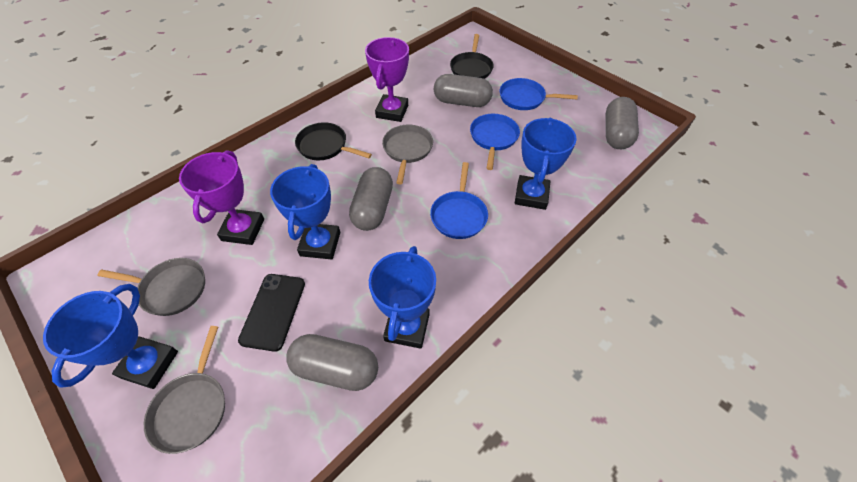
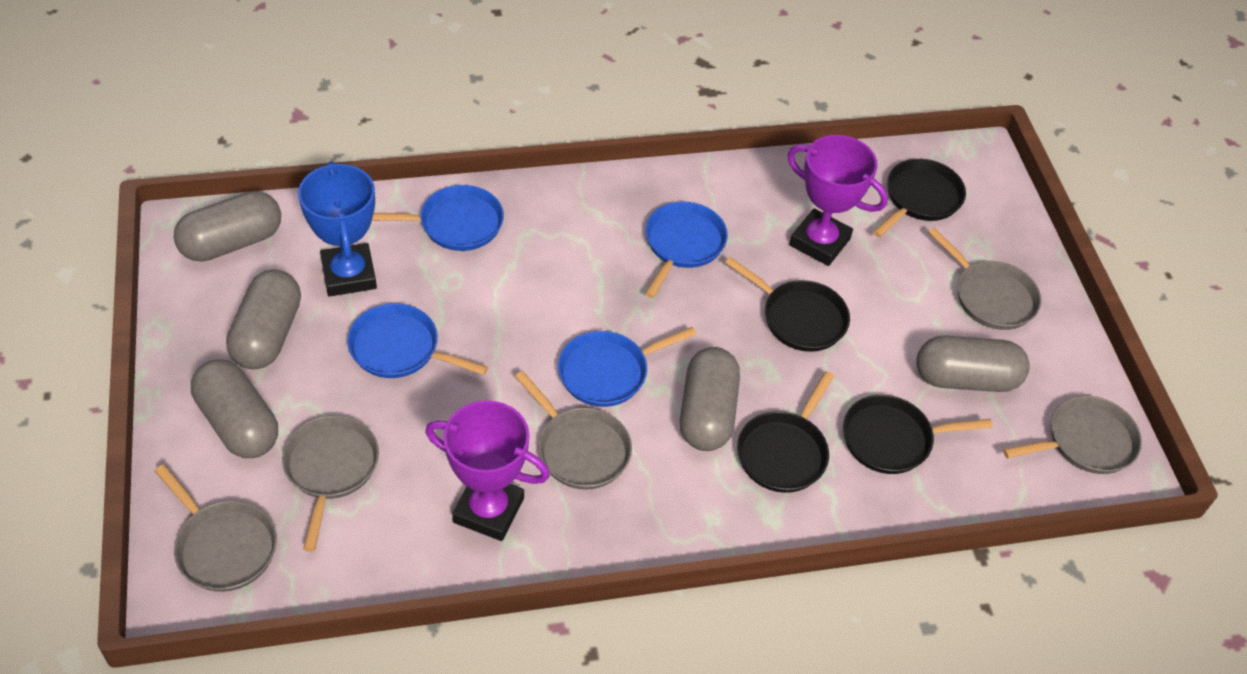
black pan: 2 -> 4
black phone: 1 -> 0
blue pan: 3 -> 4
blue trophy: 4 -> 1
grey capsule: 4 -> 5
grey pan: 3 -> 5

